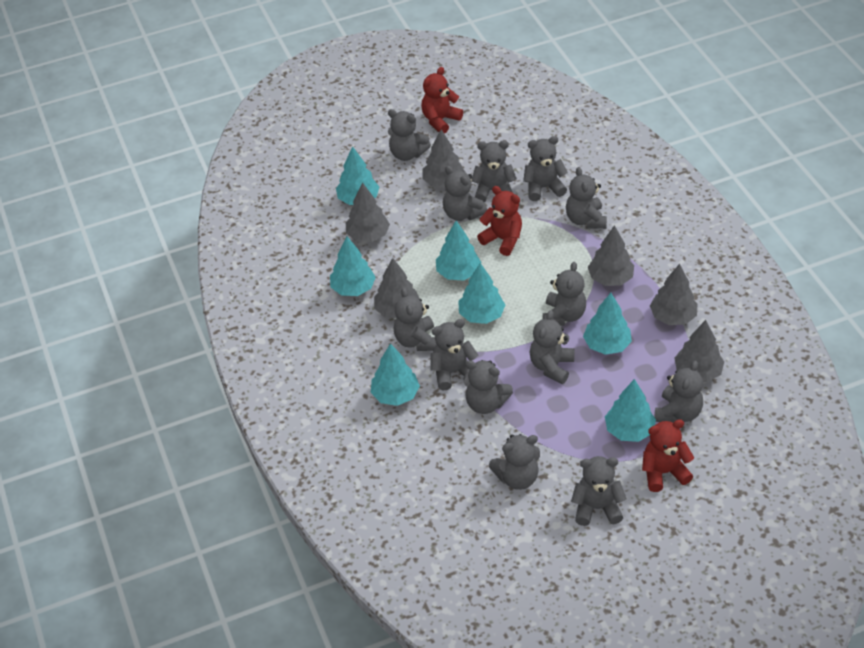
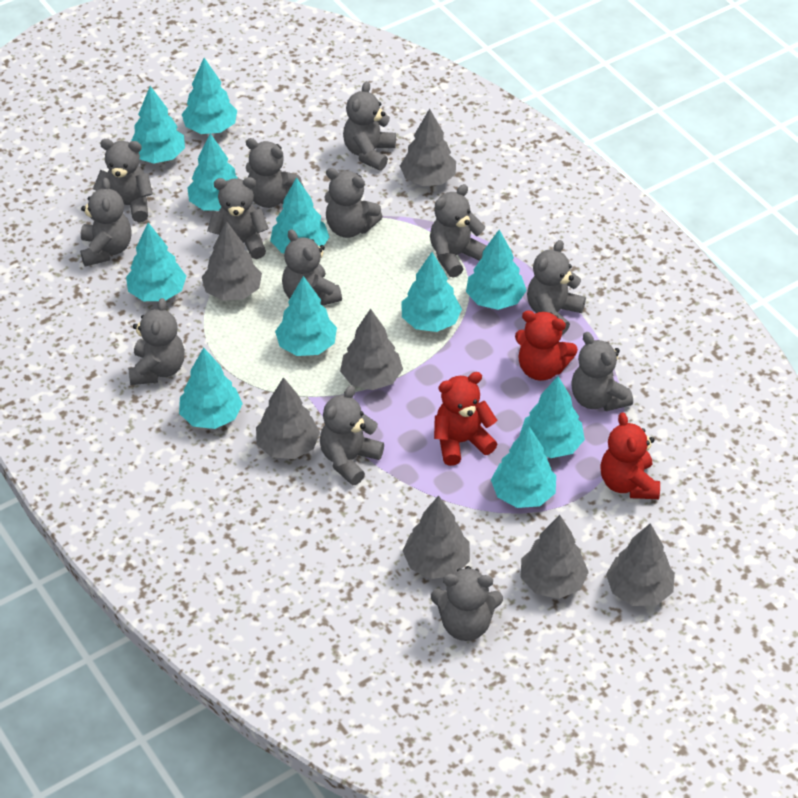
grey tree: 6 -> 7
turquoise tree: 7 -> 11

